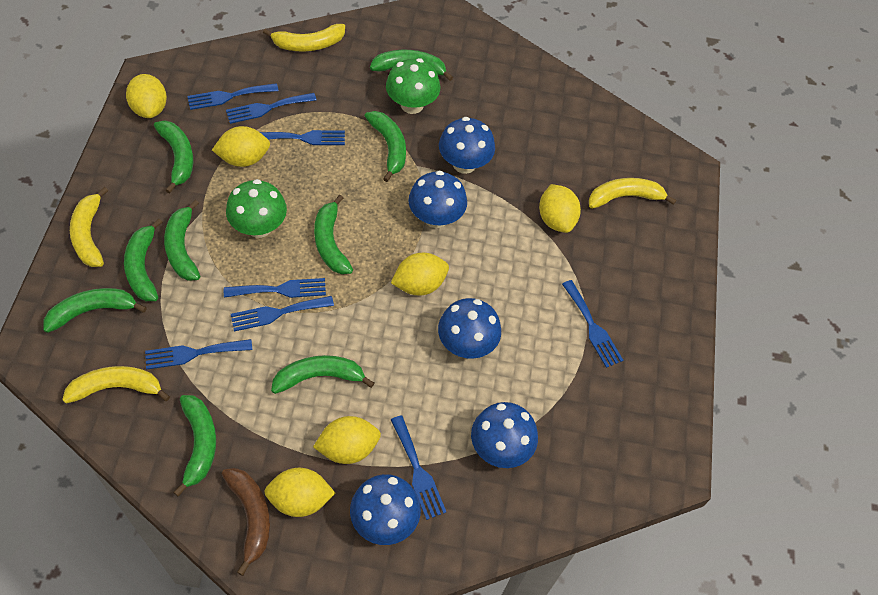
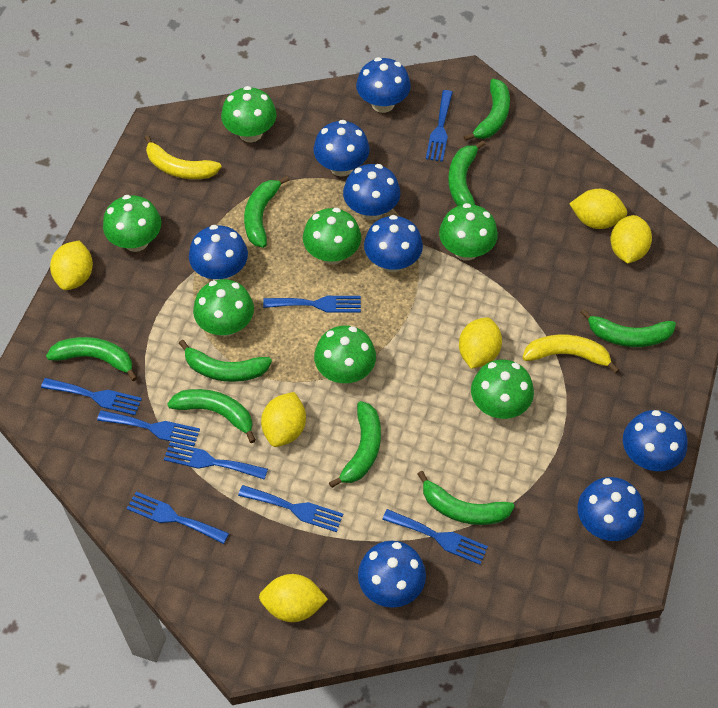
blue mushroom: 5 -> 8
brown banana: 1 -> 0
green mushroom: 2 -> 7
yellow banana: 4 -> 2

